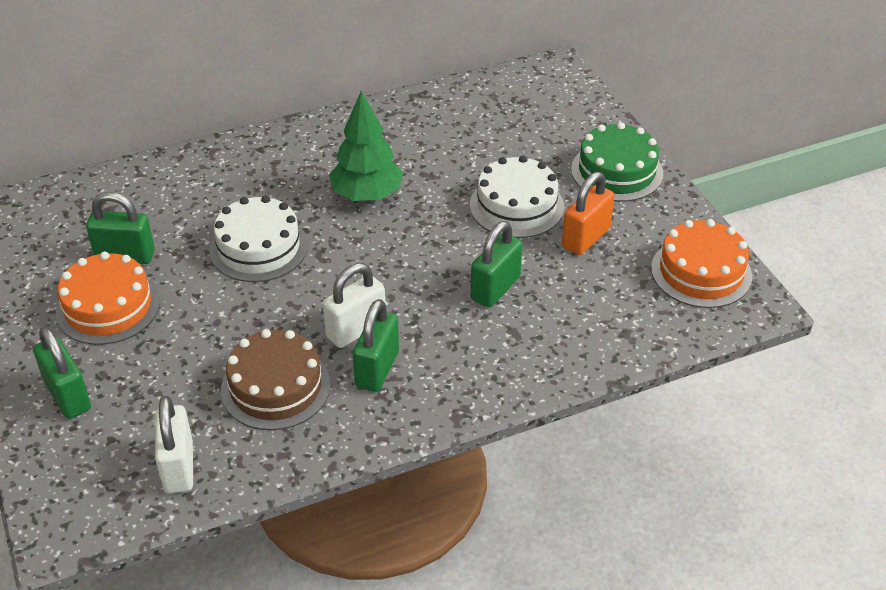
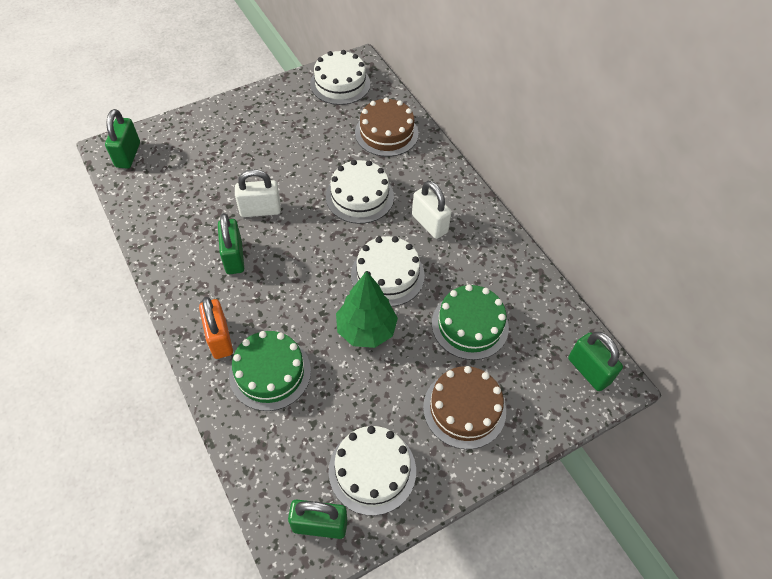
brown cake: 1 -> 2
green cake: 1 -> 2
orange cake: 2 -> 0
white cake: 2 -> 4

